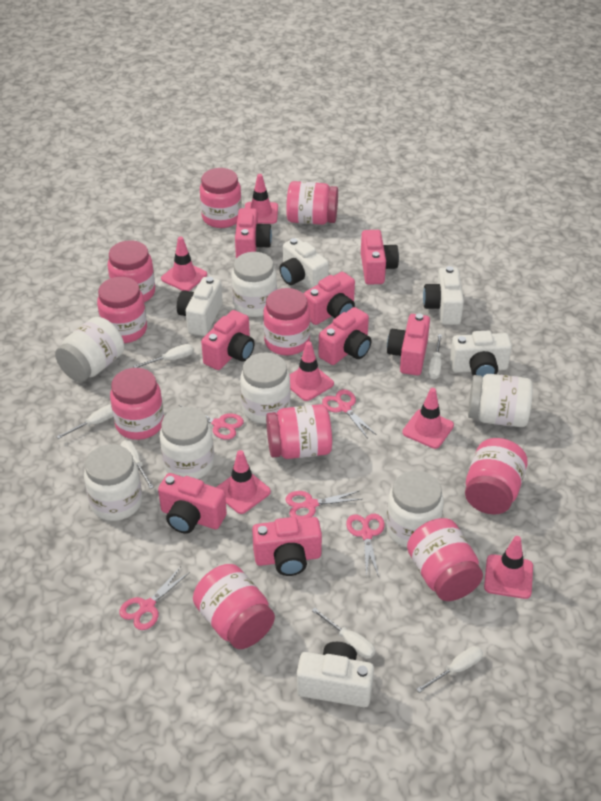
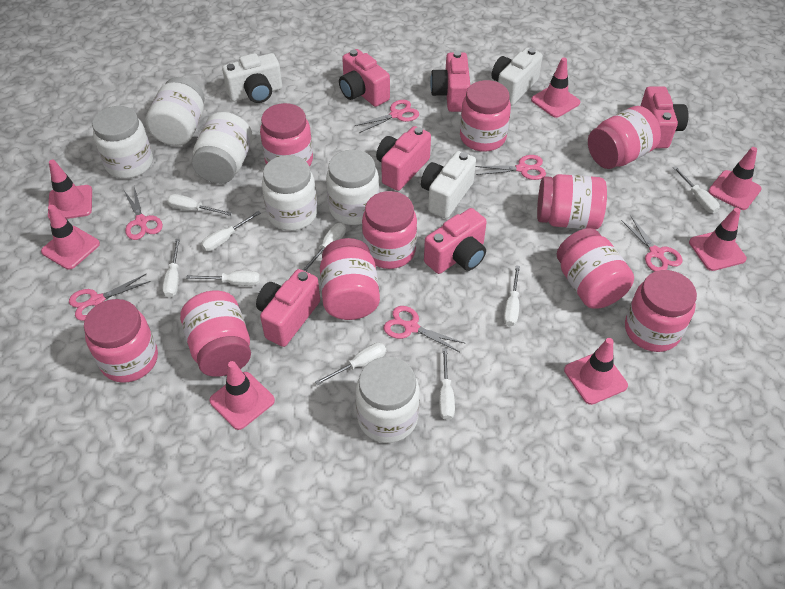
pink camera: 8 -> 6
pink scissors: 5 -> 6
pink traffic cone: 6 -> 7
white camera: 5 -> 3
white jar: 7 -> 6
white screwdriver: 6 -> 9

